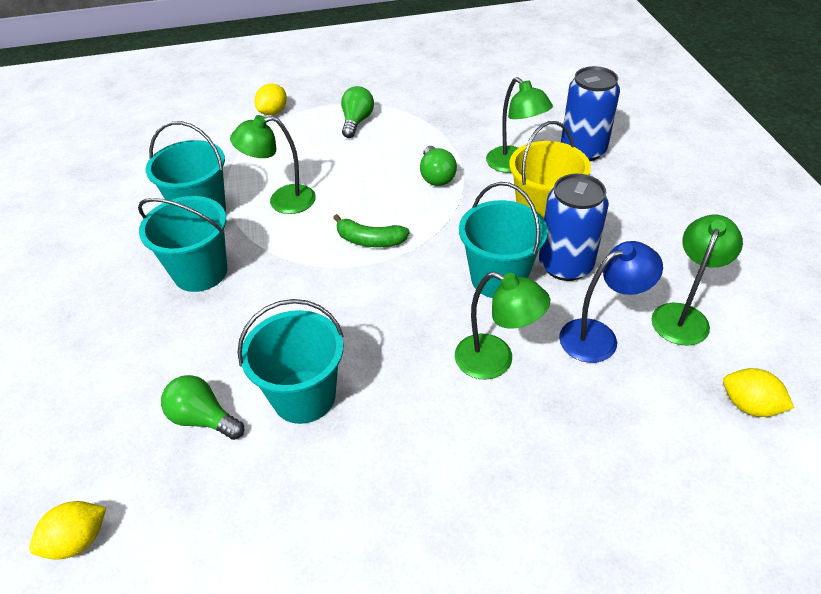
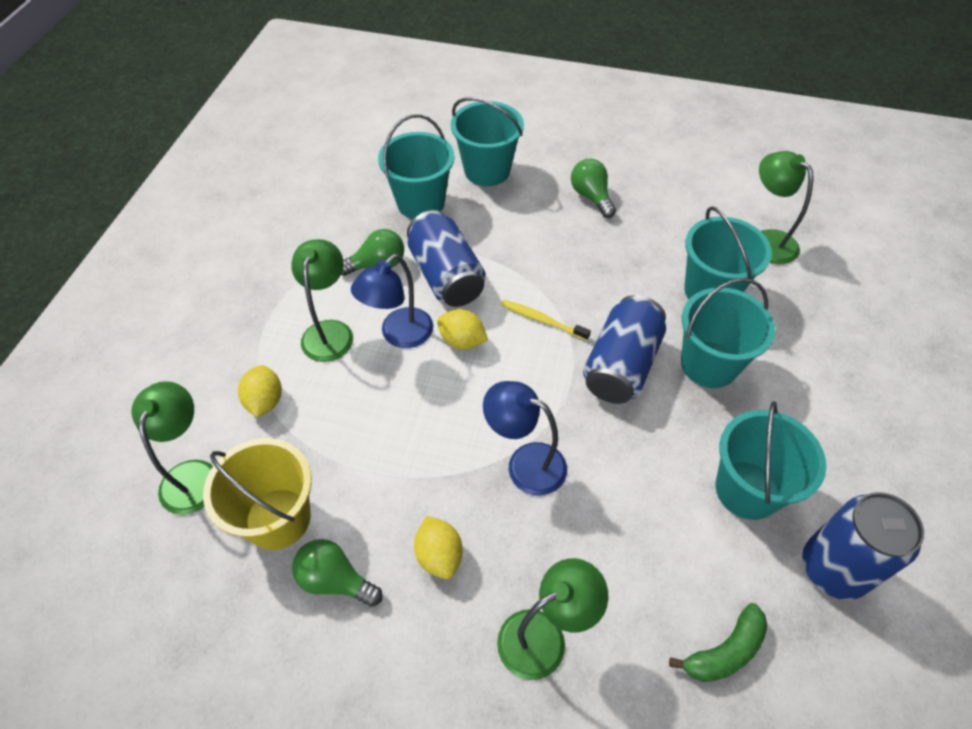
blue can: 2 -> 3
blue lamp: 1 -> 2
turquoise bucket: 4 -> 5
yellow toothbrush: 0 -> 1

